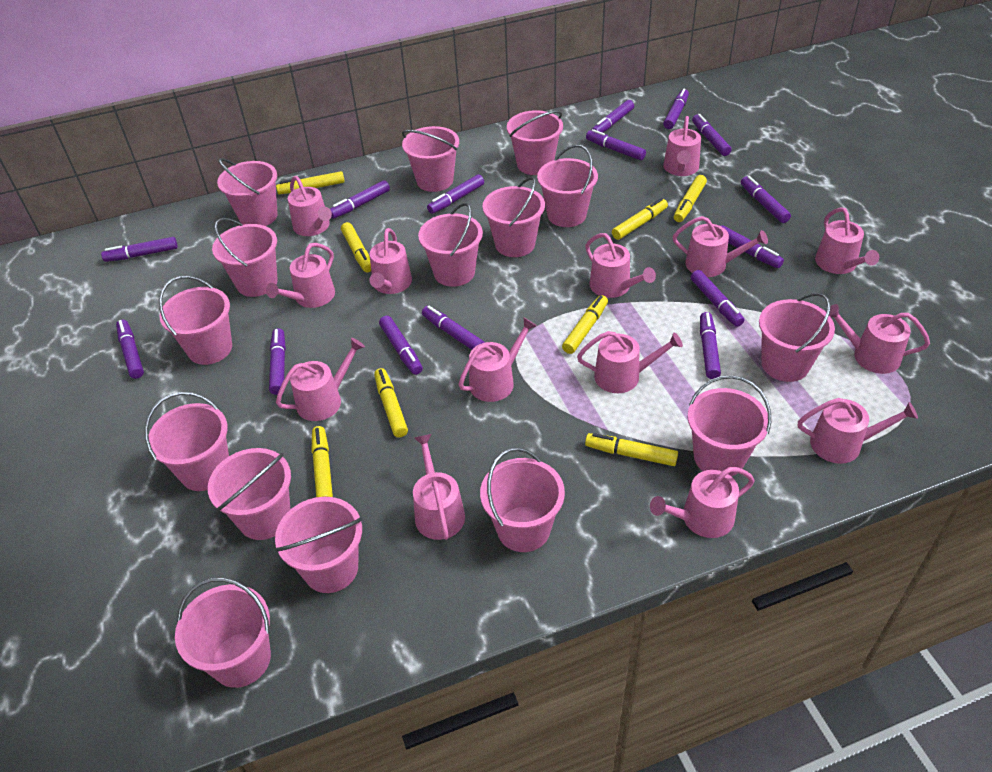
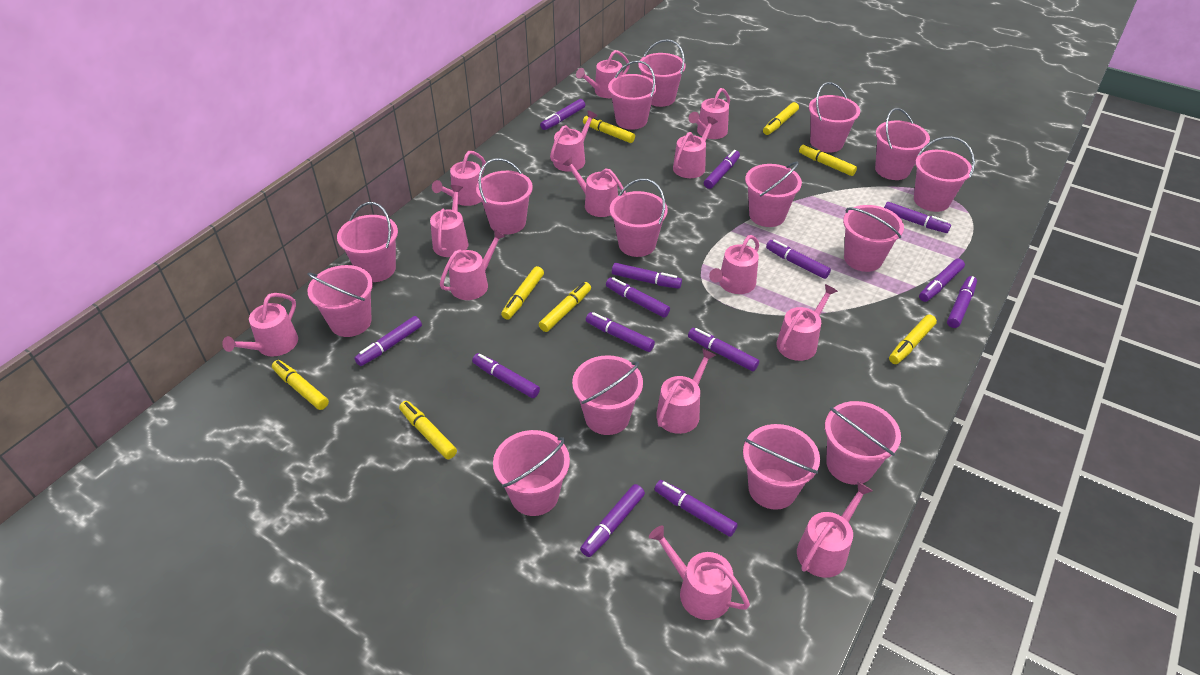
purple marker: 15 -> 14

